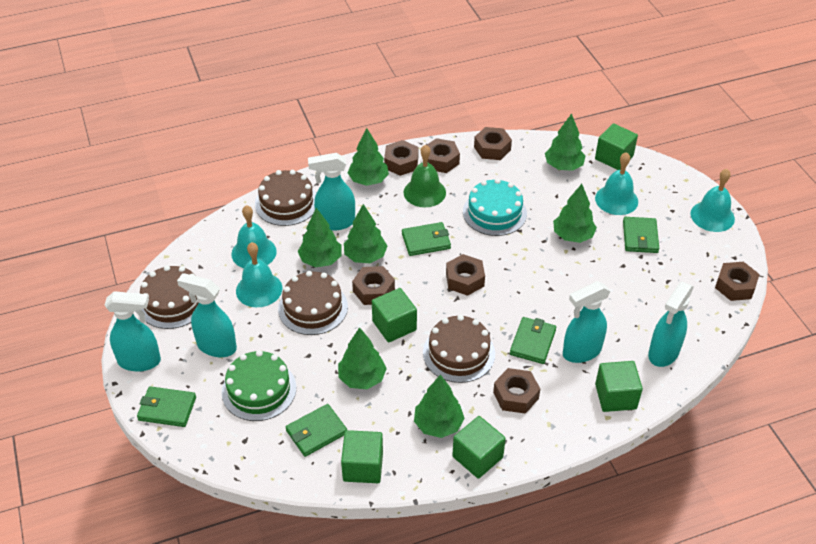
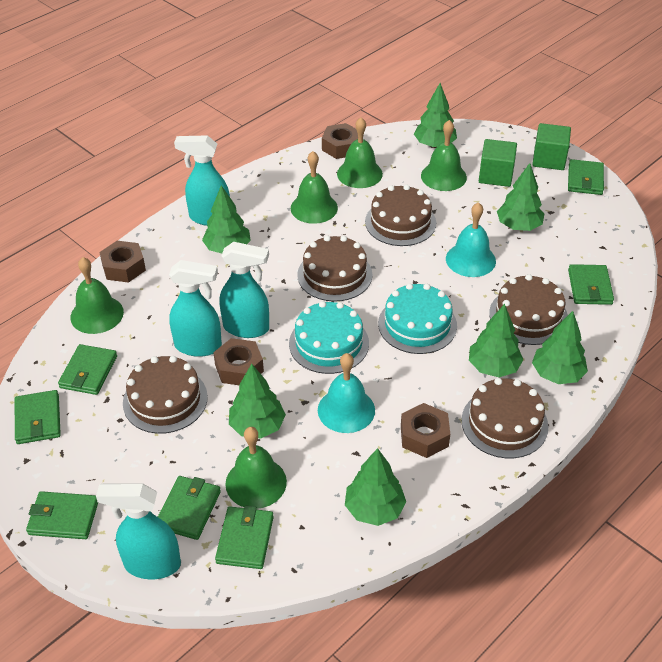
brown cake: 4 -> 5
brown nut: 7 -> 4
green bell: 1 -> 5
green cake: 1 -> 0
green cube: 5 -> 2
green wallet: 5 -> 7
turquoise bell: 4 -> 2
turquoise cake: 1 -> 2
turquoise spray bottle: 5 -> 4

